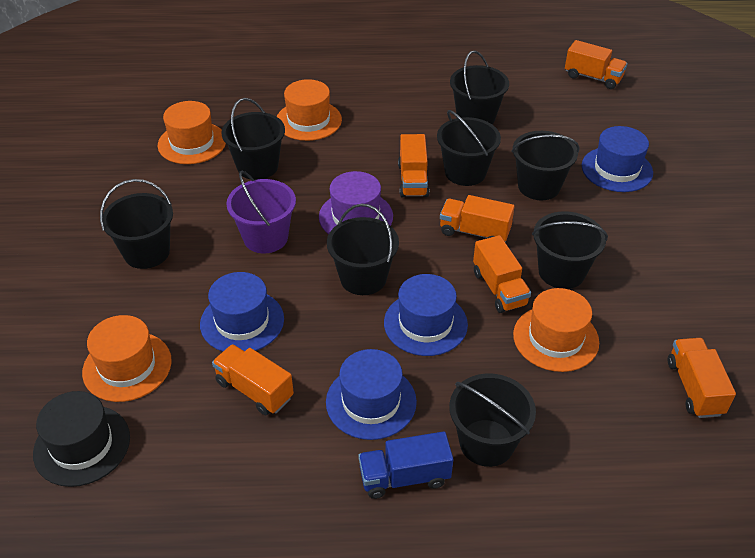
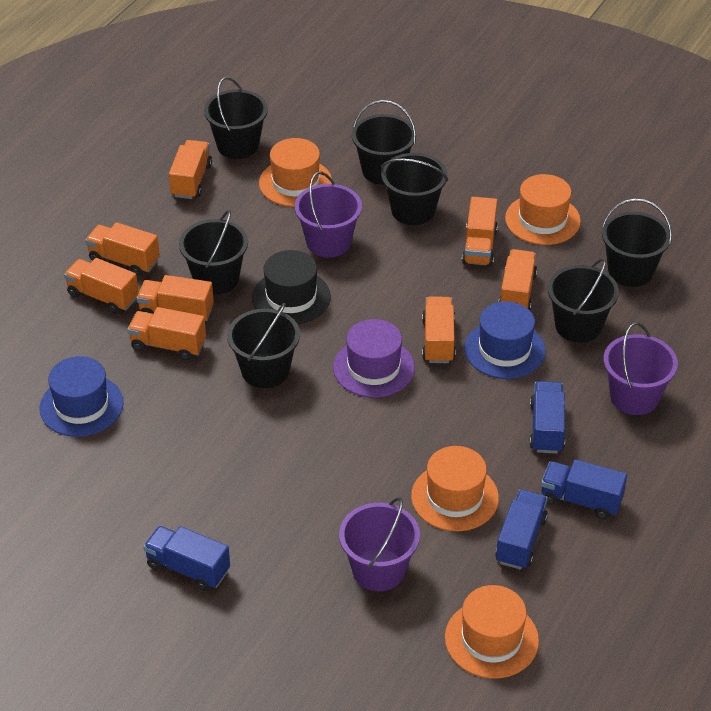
black bucket: 8 -> 7
blue hat: 4 -> 2
blue truck: 1 -> 4
orange truck: 6 -> 8
purple bucket: 1 -> 3

